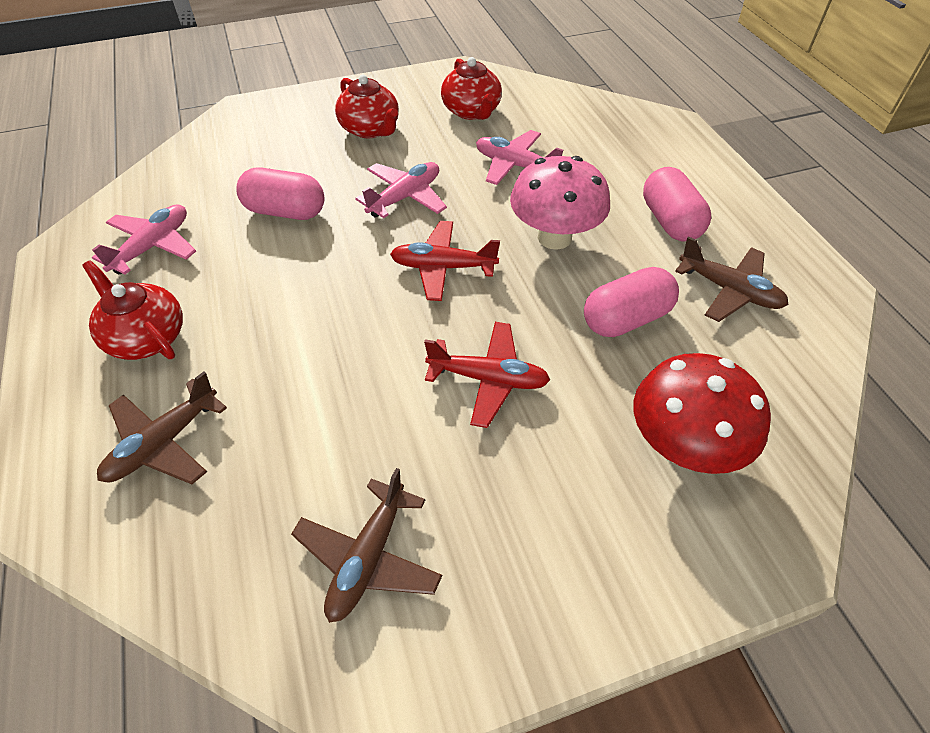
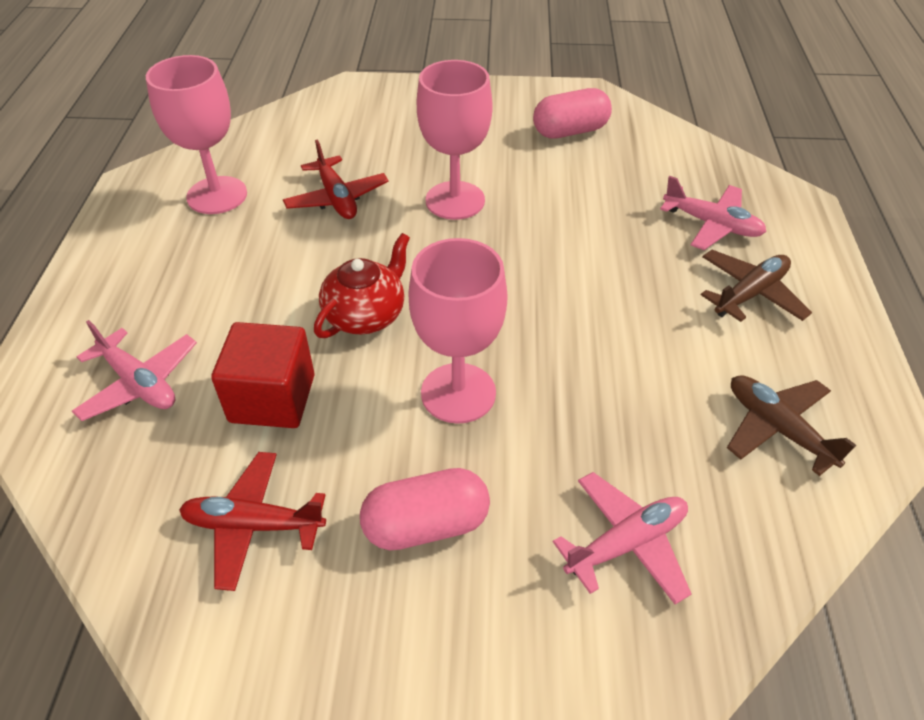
brown plane: 3 -> 2
pink capsule: 3 -> 2
pink goblet: 0 -> 3
pink mushroom: 1 -> 0
red cube: 0 -> 1
red mushroom: 1 -> 0
red teapot: 3 -> 1

